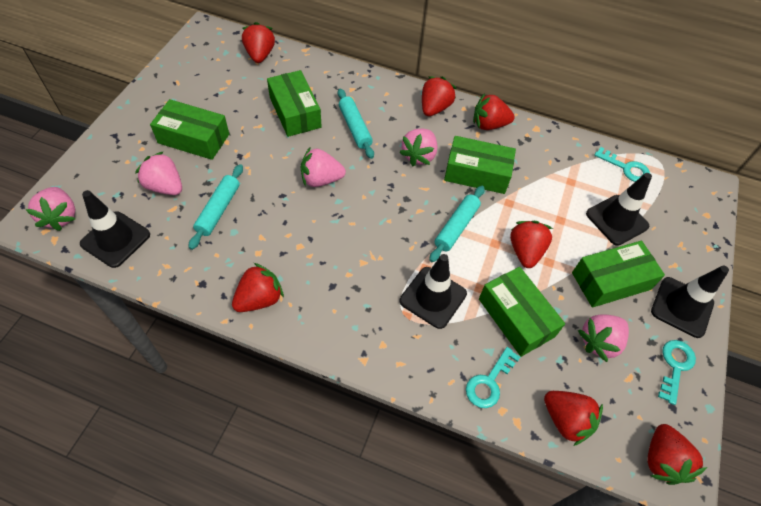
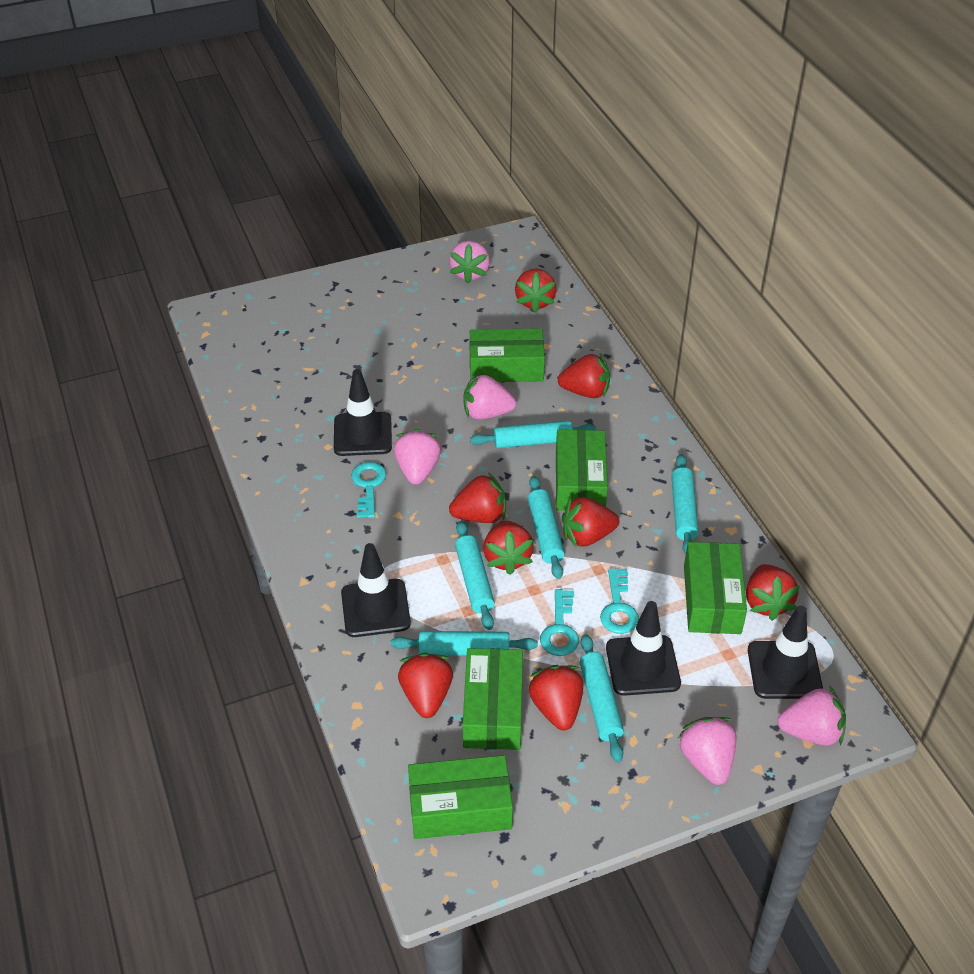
red strawberry: 7 -> 8
turquoise rolling pin: 3 -> 6

